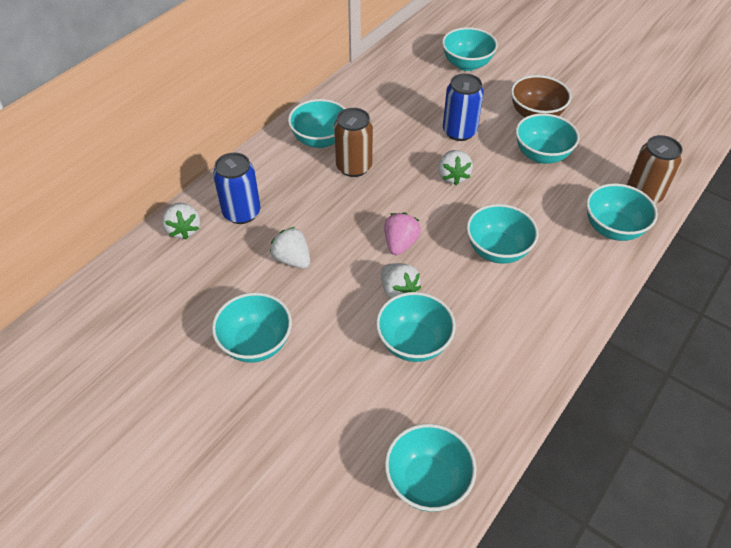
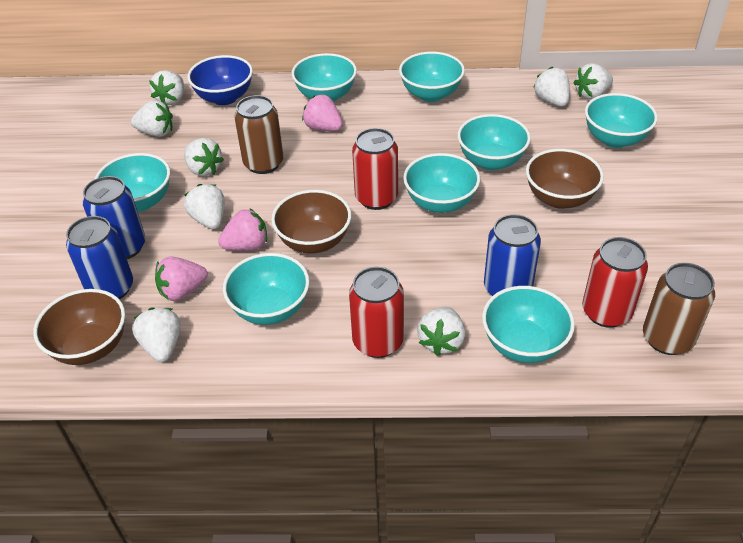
blue bowl: 0 -> 1
blue can: 2 -> 3
brown bowl: 1 -> 3
pink strawberry: 1 -> 3
red can: 0 -> 3
white strawberry: 4 -> 8

